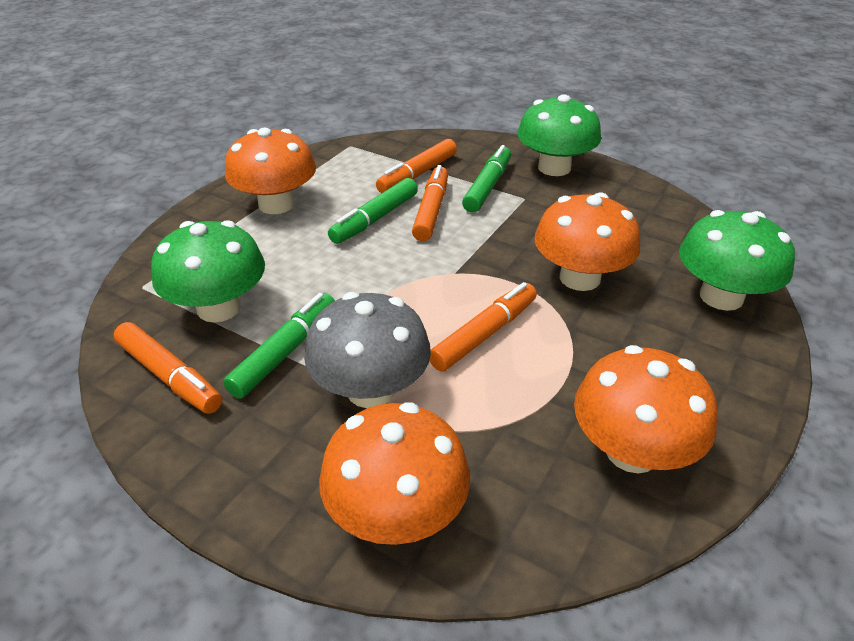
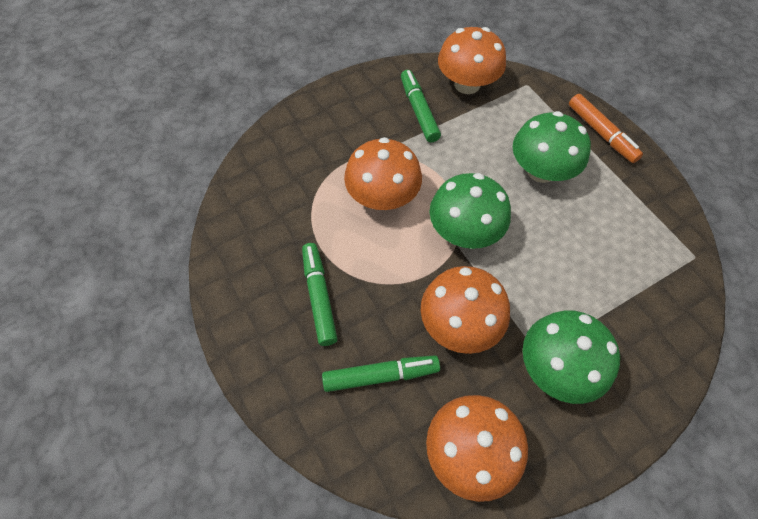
grey mushroom: 1 -> 0
orange marker: 4 -> 1

